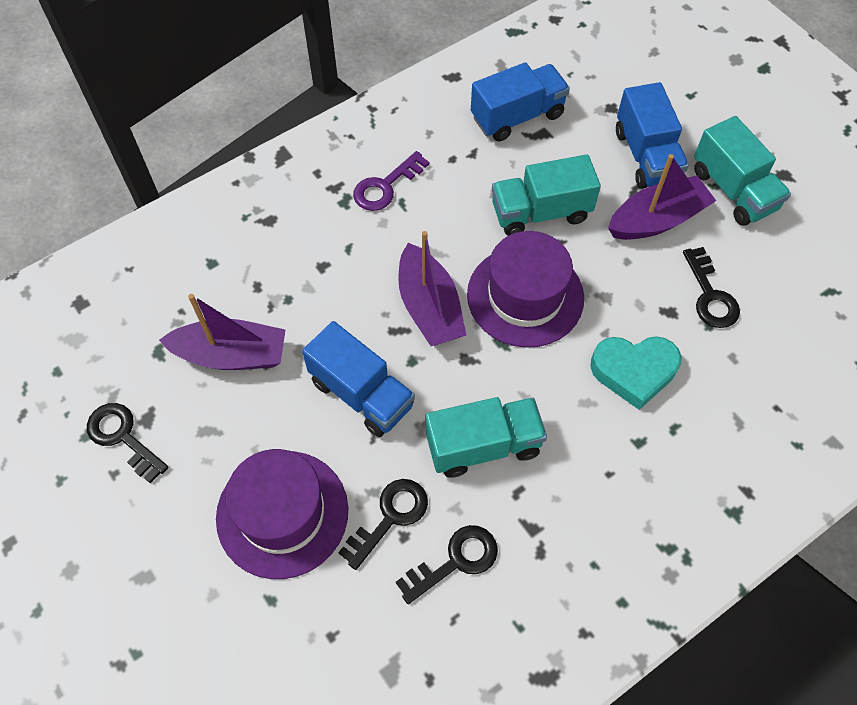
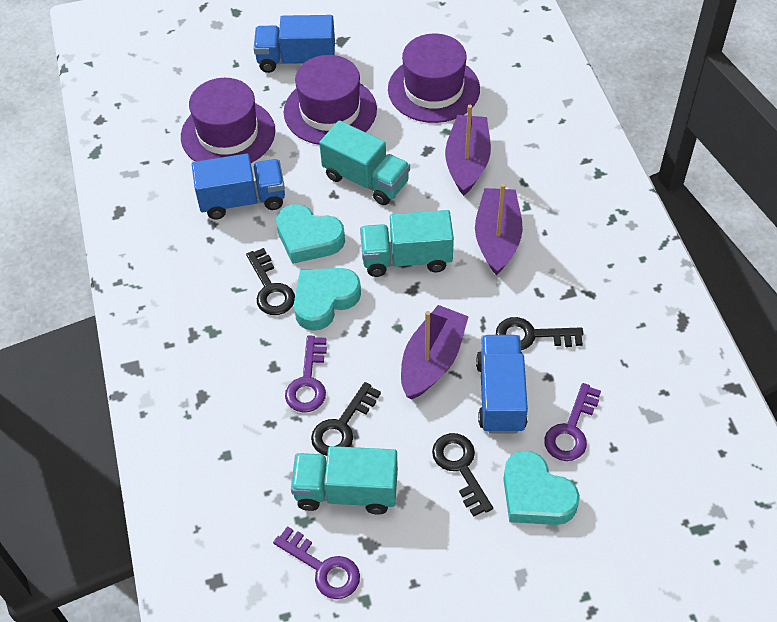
purple hat: 2 -> 3
purple key: 1 -> 3
turquoise heart: 1 -> 3

